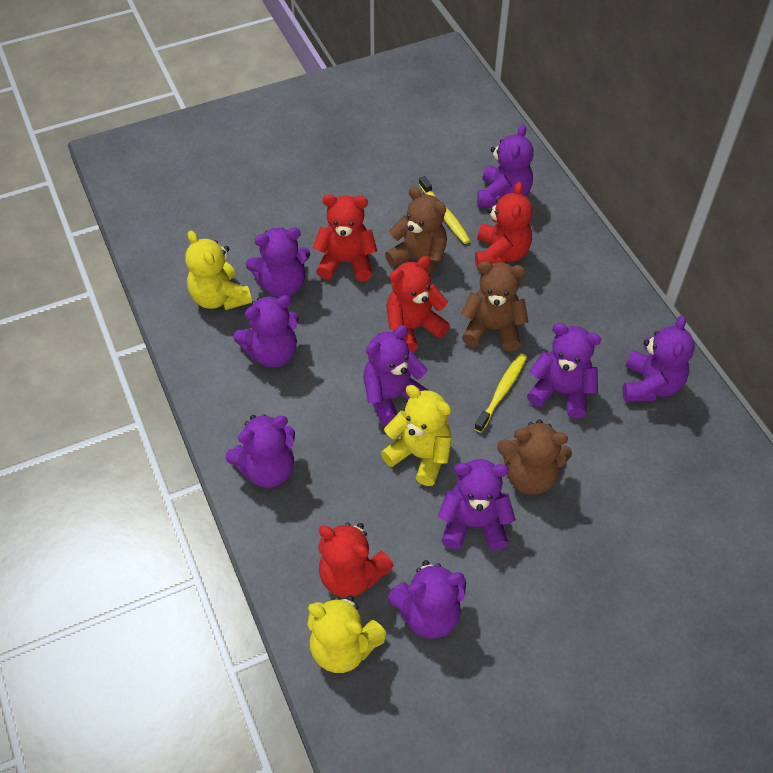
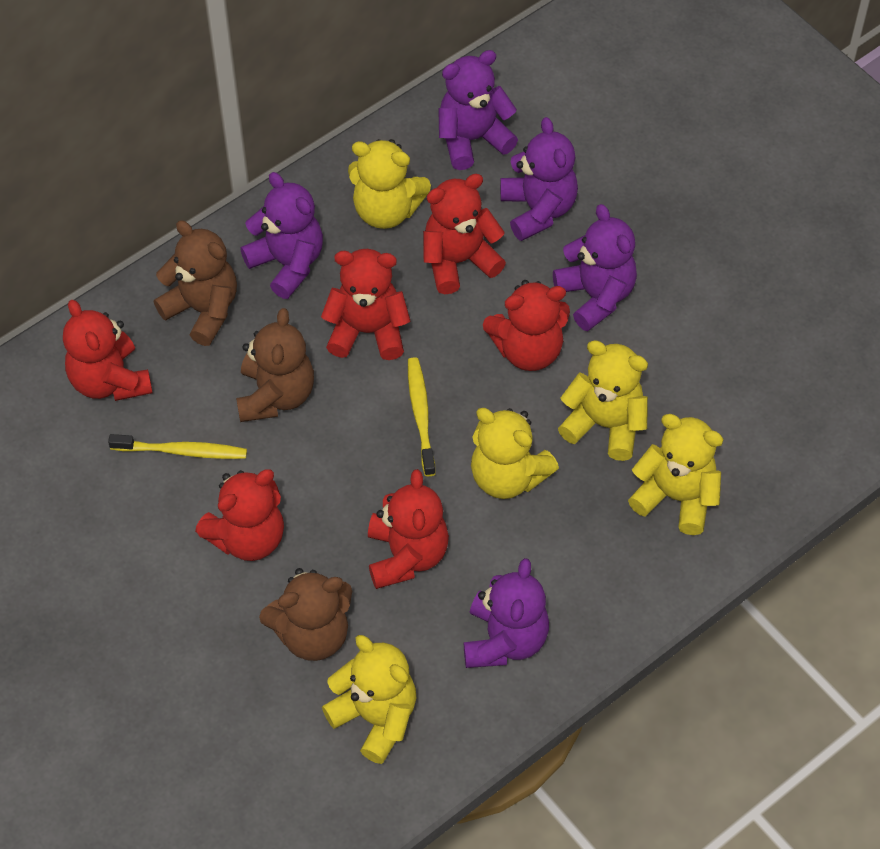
purple teddy bear: 9 -> 5
red teddy bear: 4 -> 6
yellow teddy bear: 3 -> 5

